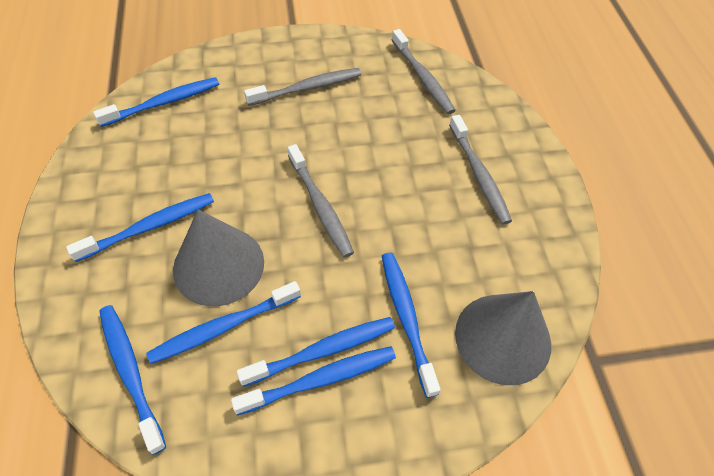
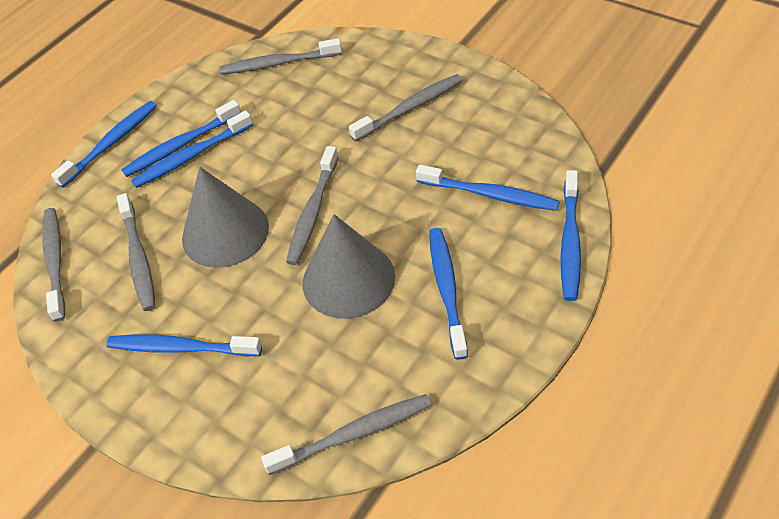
grey toothbrush: 4 -> 6

